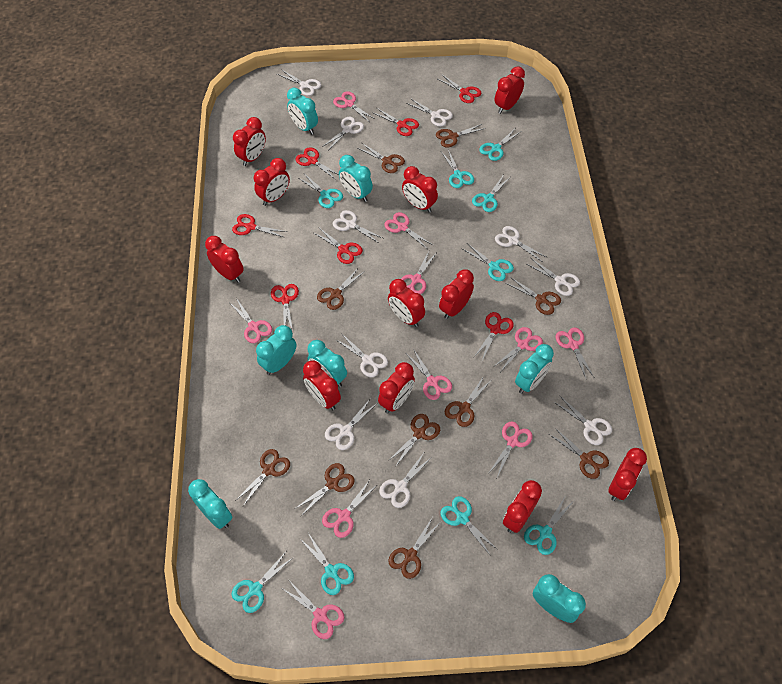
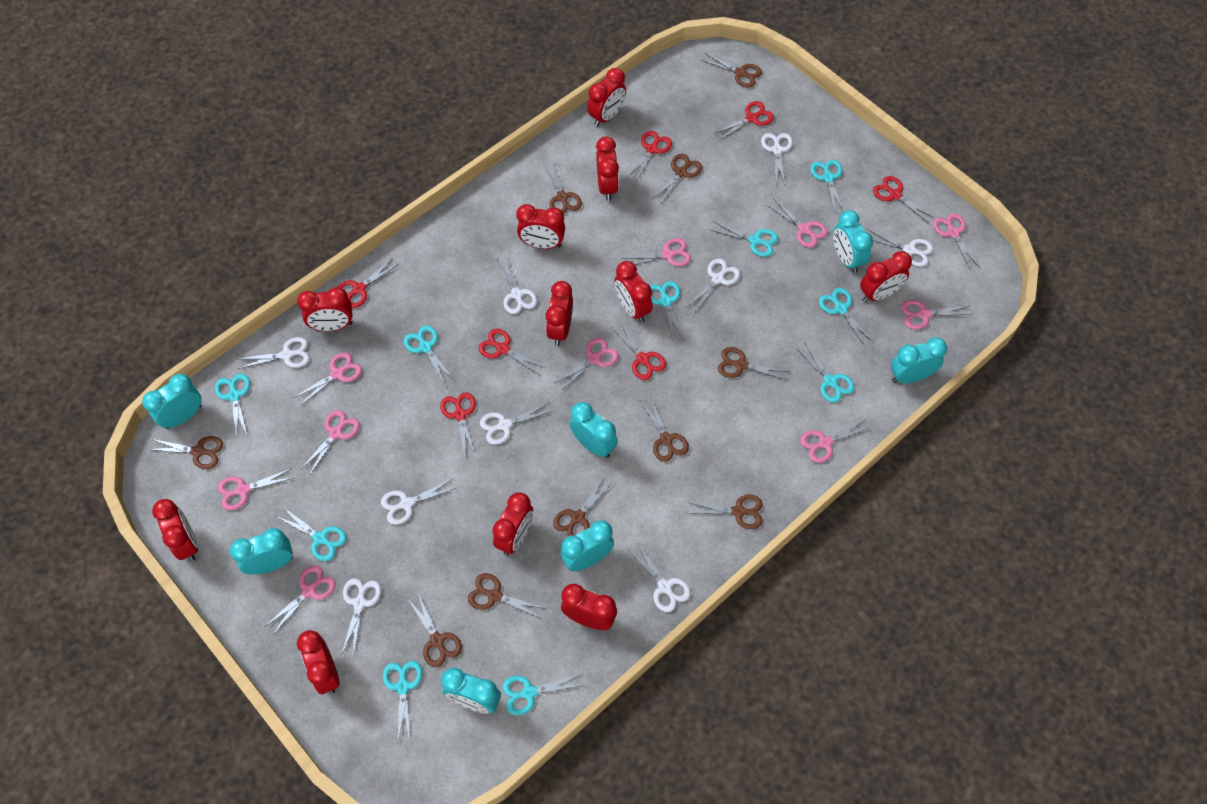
turquoise scissors: 9 -> 10
white scissors: 10 -> 9

